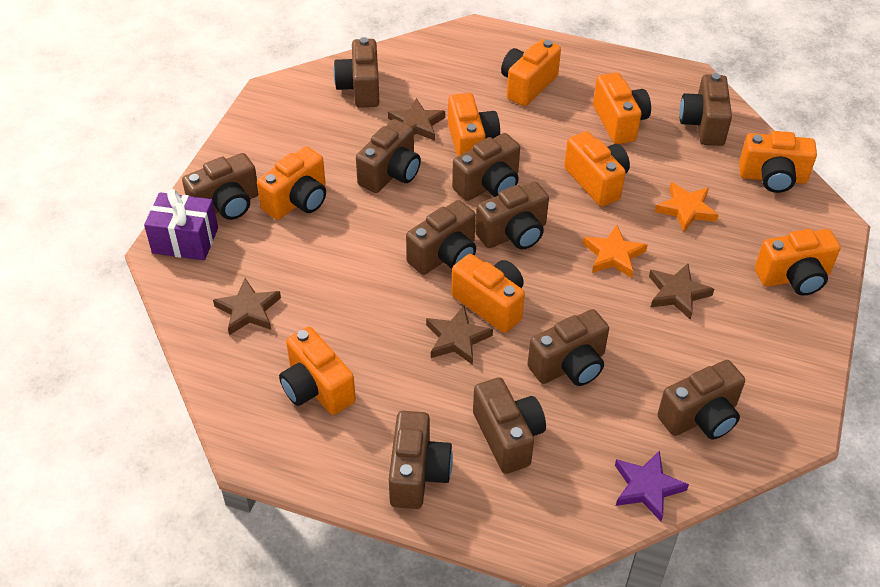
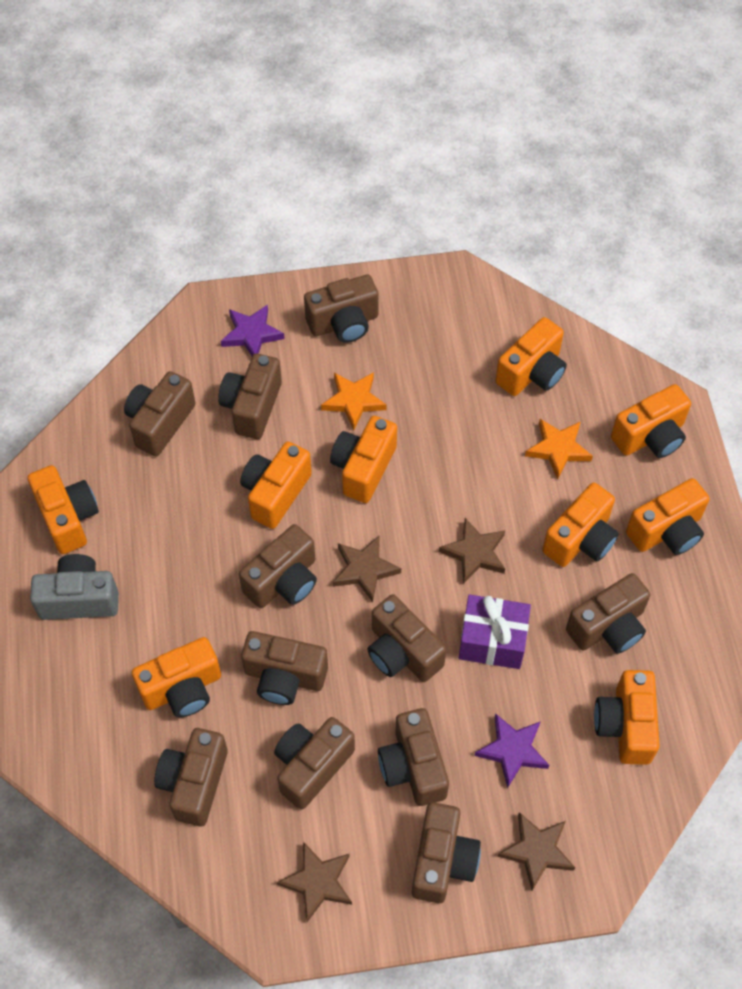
grey camera: 0 -> 1
purple star: 1 -> 2

